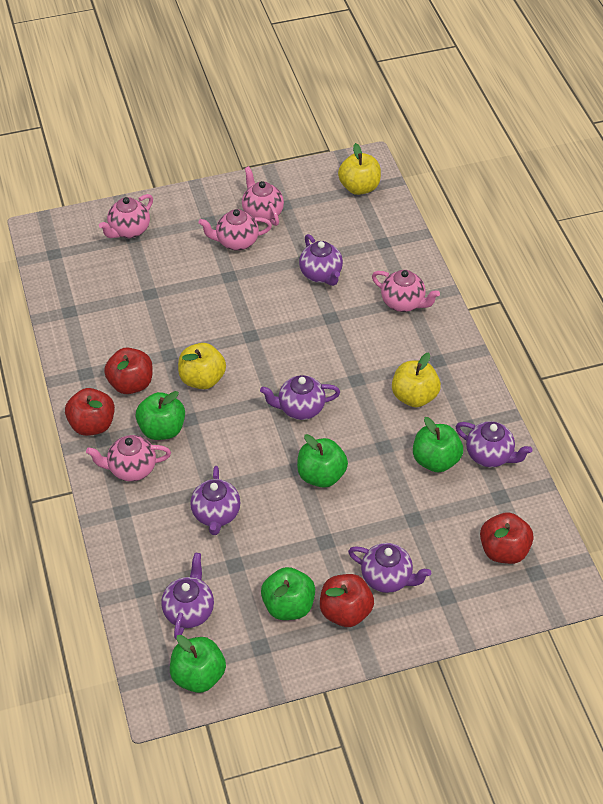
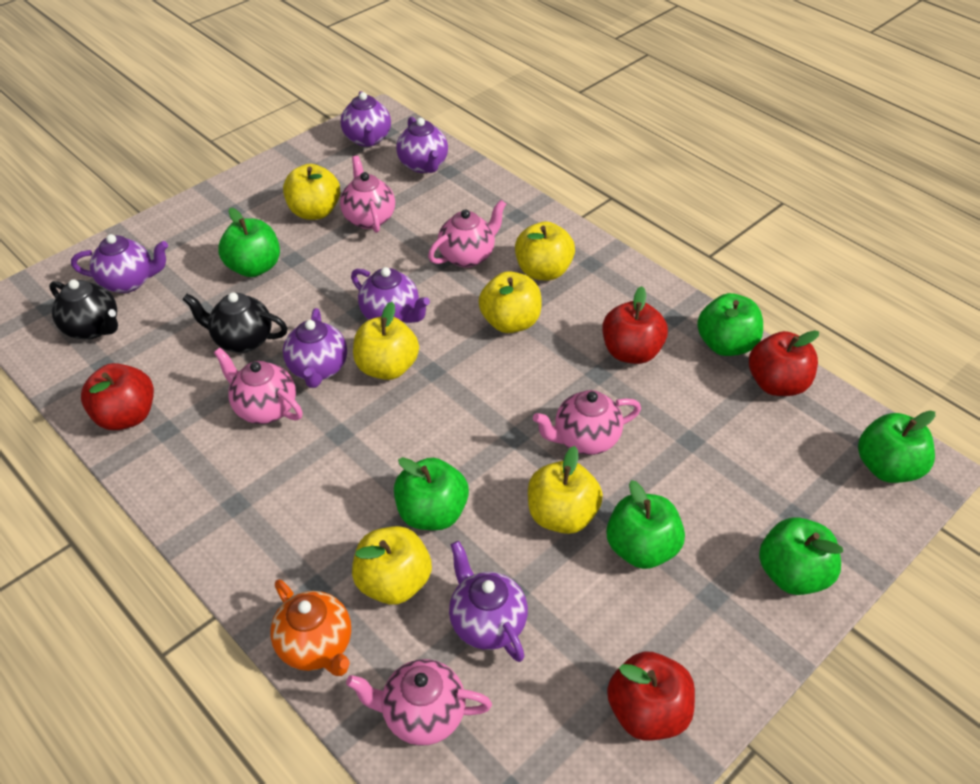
black teapot: 0 -> 2
green apple: 5 -> 6
orange teapot: 0 -> 1
yellow apple: 3 -> 6

